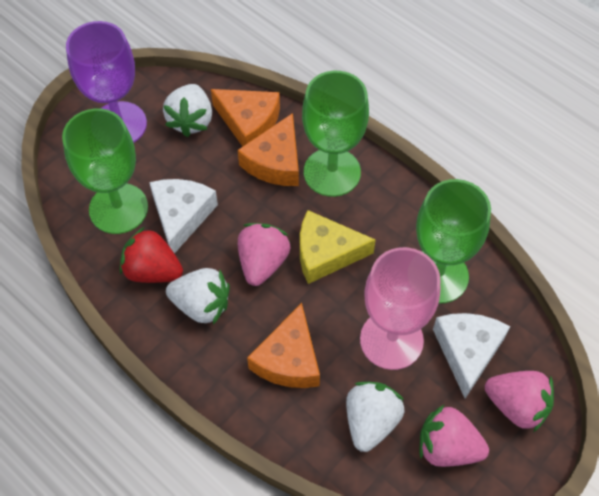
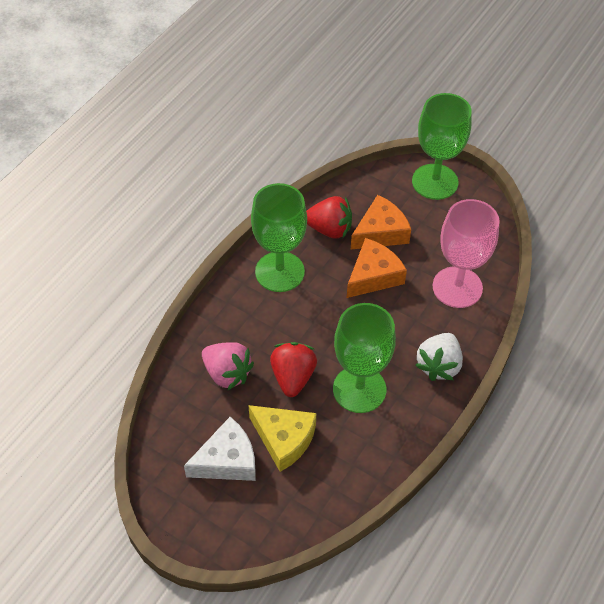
orange cheese: 3 -> 2
pink strawberry: 3 -> 1
purple goblet: 1 -> 0
red strawberry: 1 -> 2
white cheese: 2 -> 1
white strawberry: 3 -> 1

